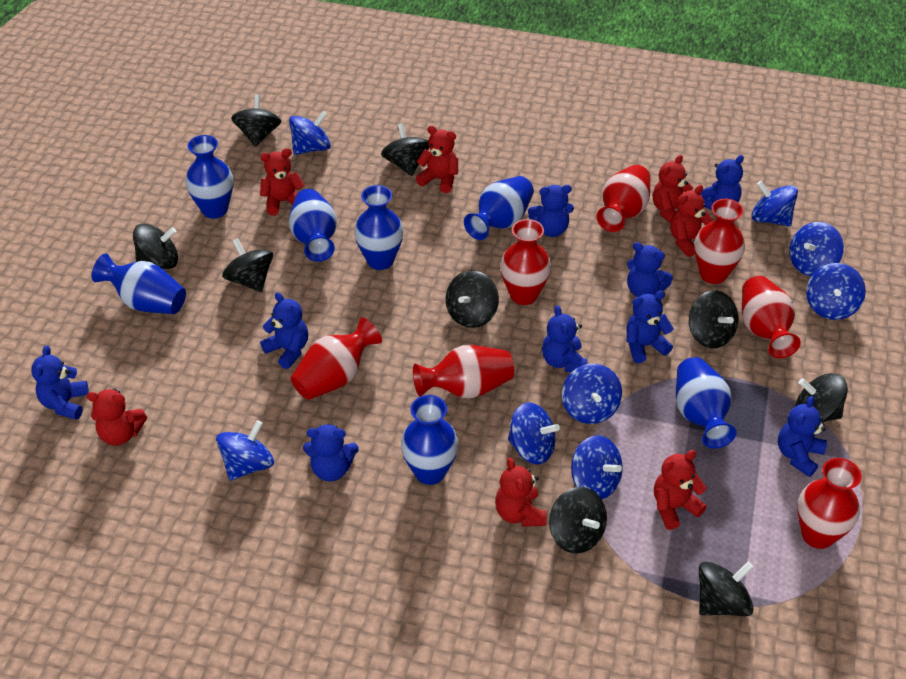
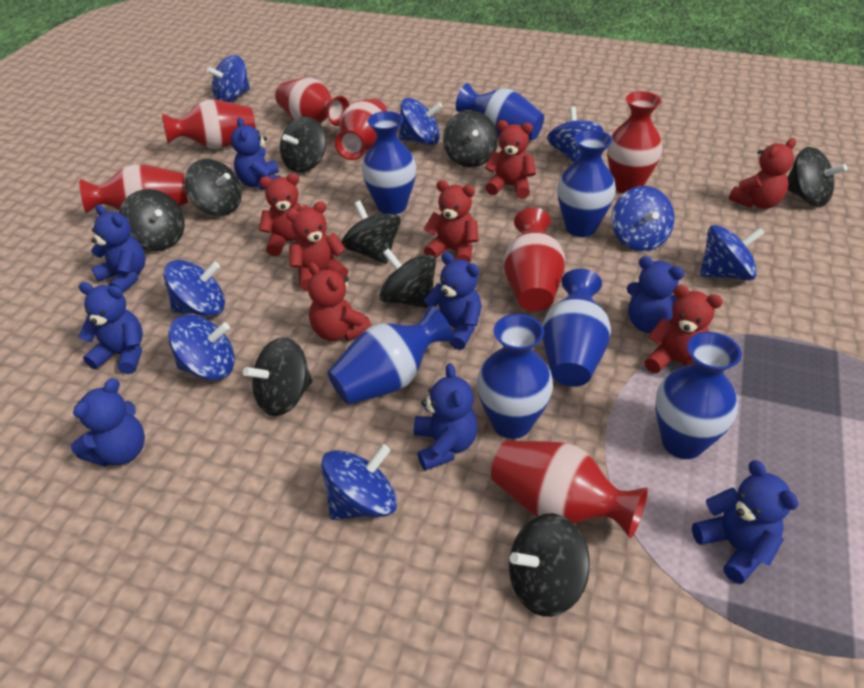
blue teddy bear: 9 -> 8

